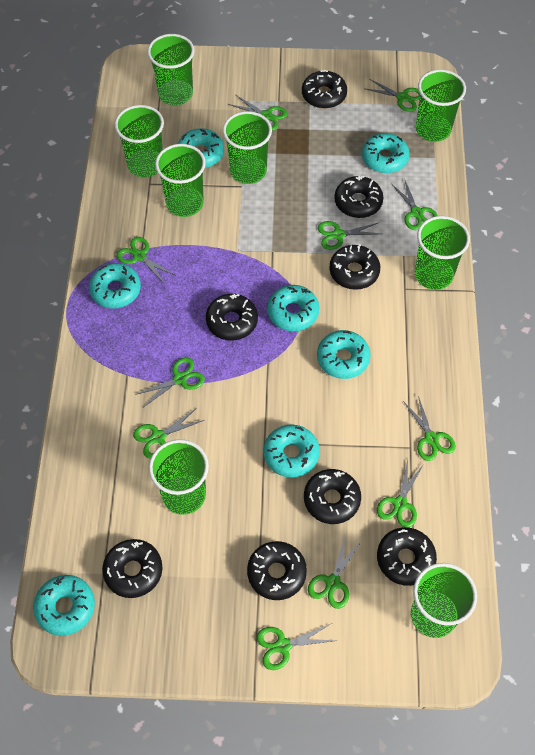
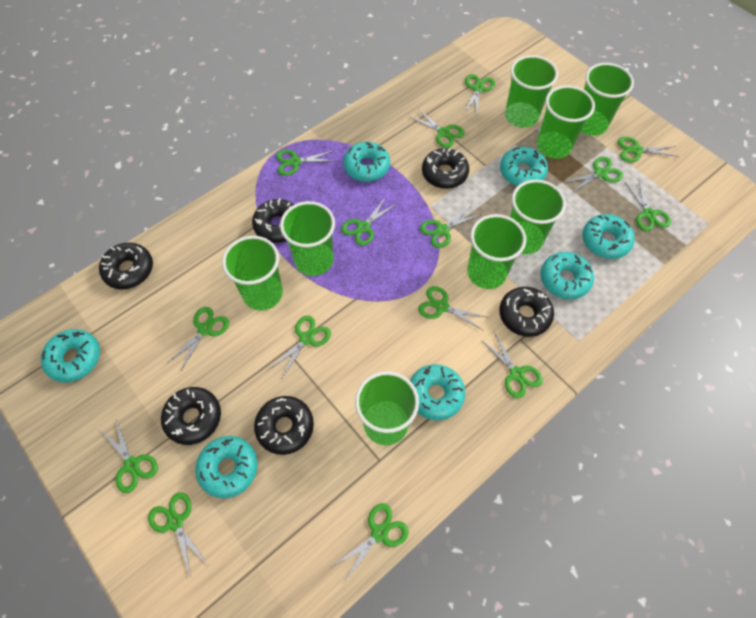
black donut: 8 -> 6
green scissors: 11 -> 15

